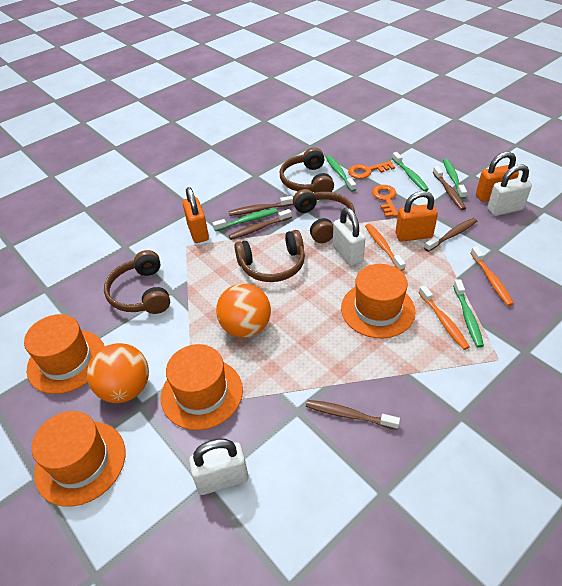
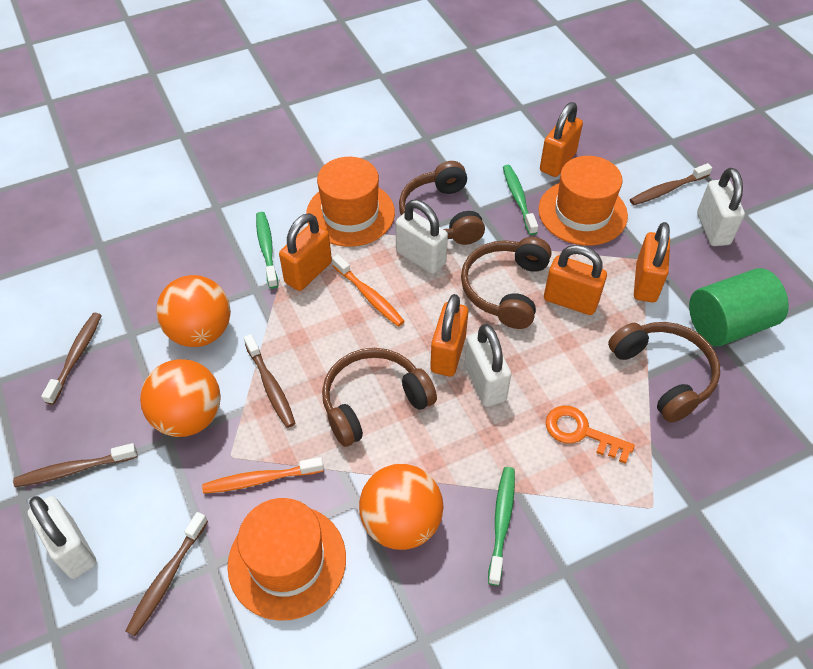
green cylinder: 0 -> 1
green toothbrush: 5 -> 3
orange ball: 2 -> 3
orange hat: 4 -> 3
orange key: 2 -> 1
orange padlock: 3 -> 5
orange toothbrush: 3 -> 2
white padlock: 3 -> 4

